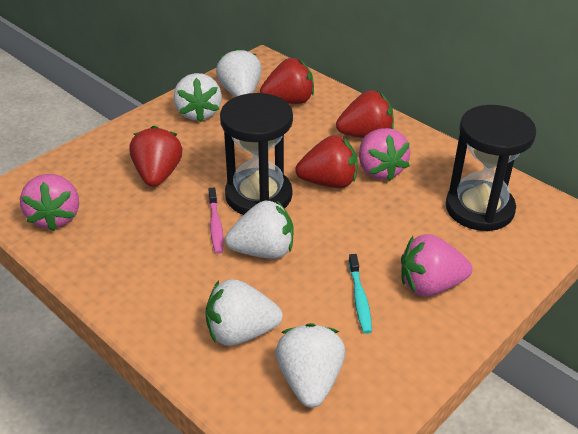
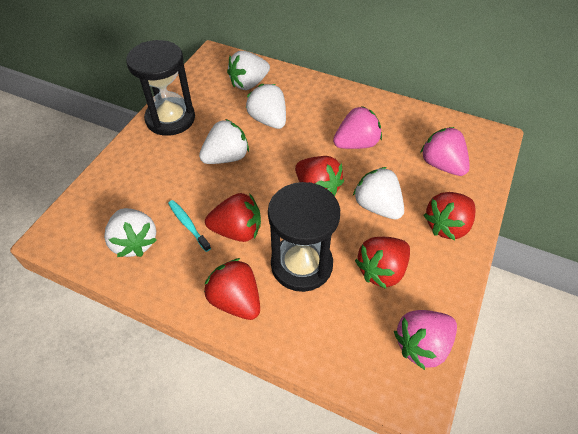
pink toothbrush: 1 -> 0
red strawberry: 4 -> 5

